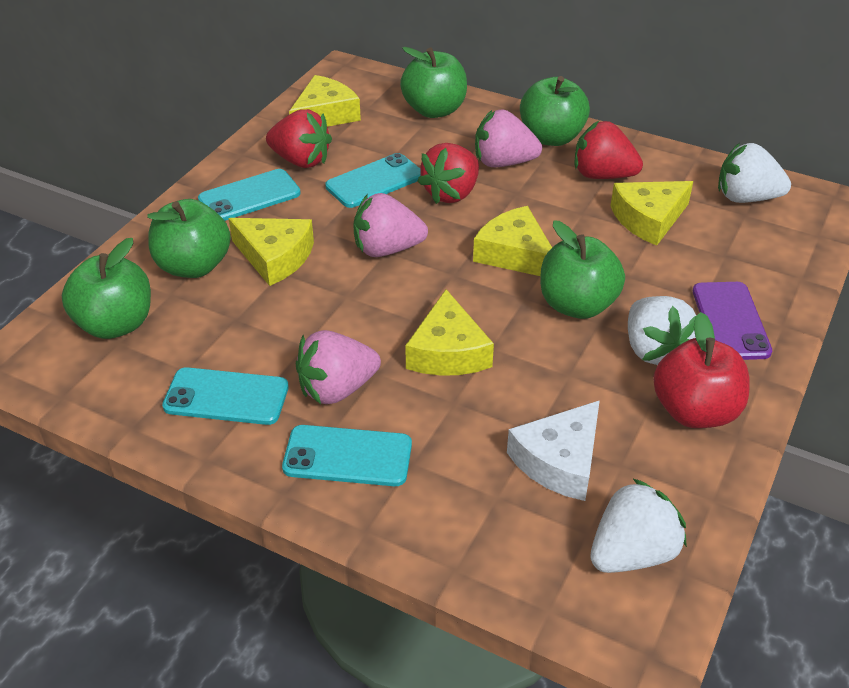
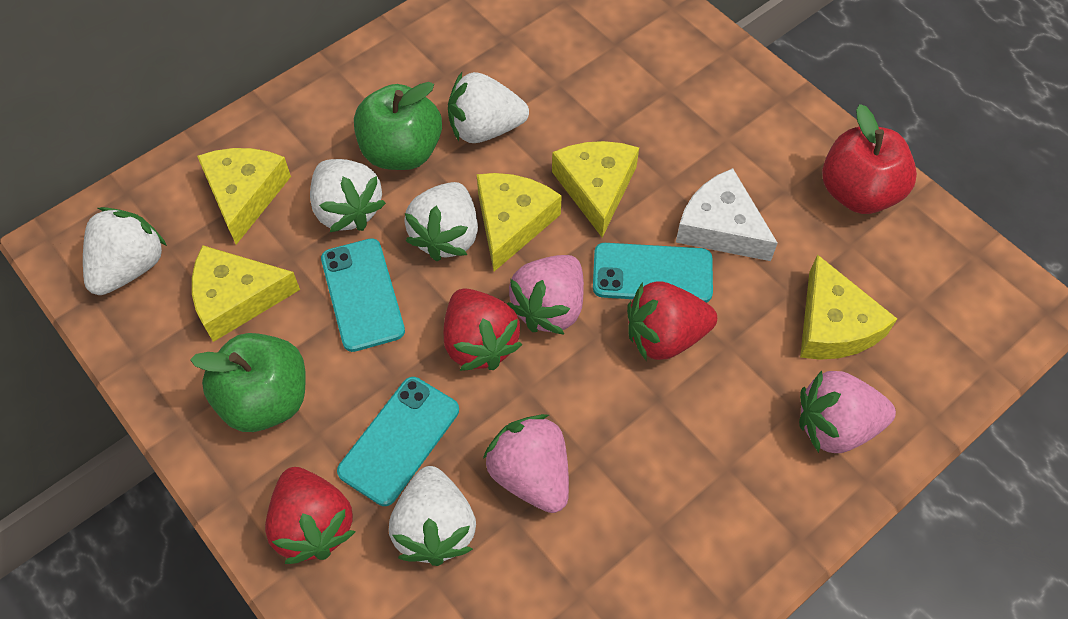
green apple: 5 -> 2
purple phone: 1 -> 0
turquoise phone: 4 -> 3
white strawberry: 3 -> 5

